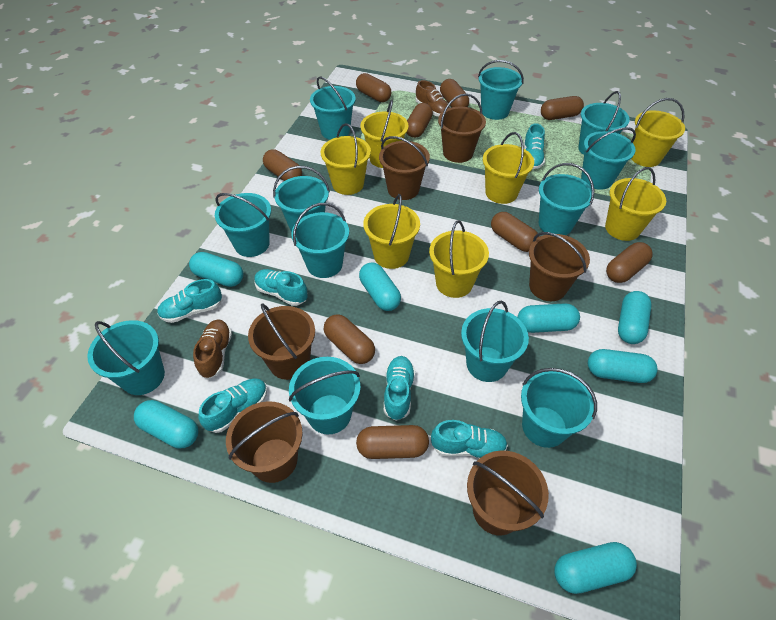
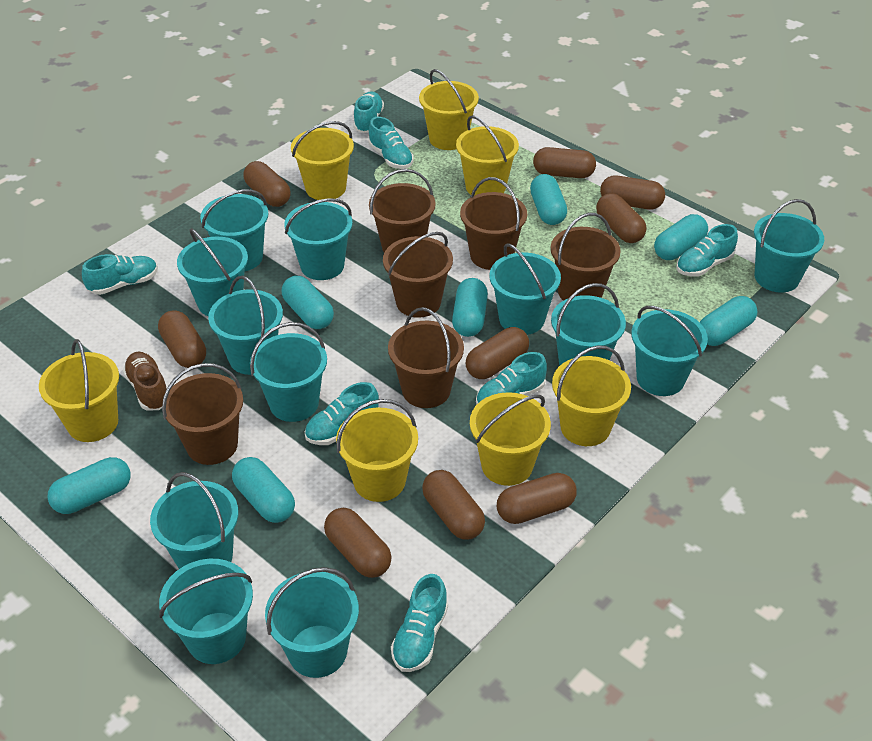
brown shoe: 2 -> 1
turquoise shoe: 6 -> 7

